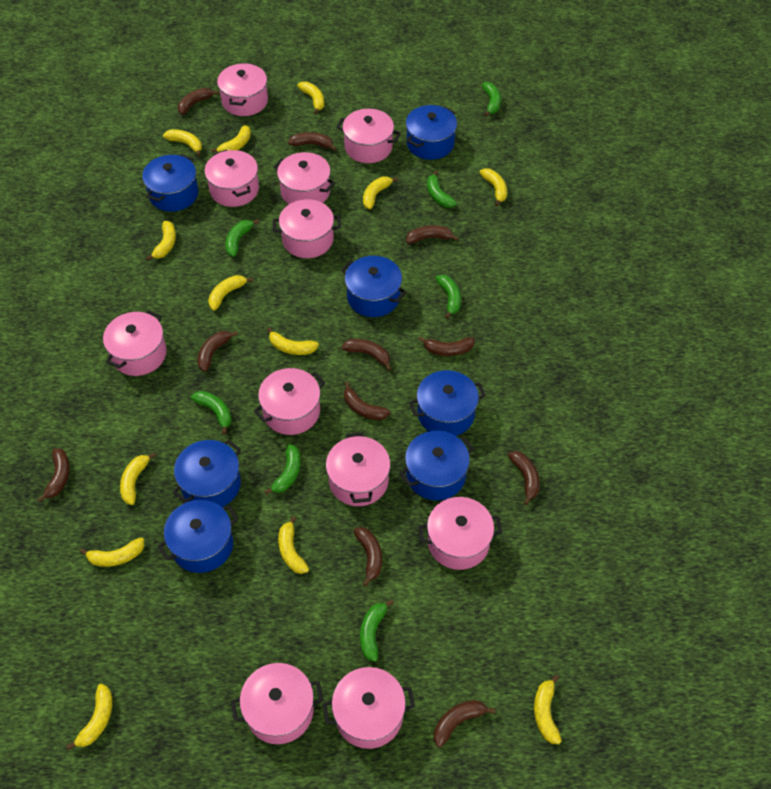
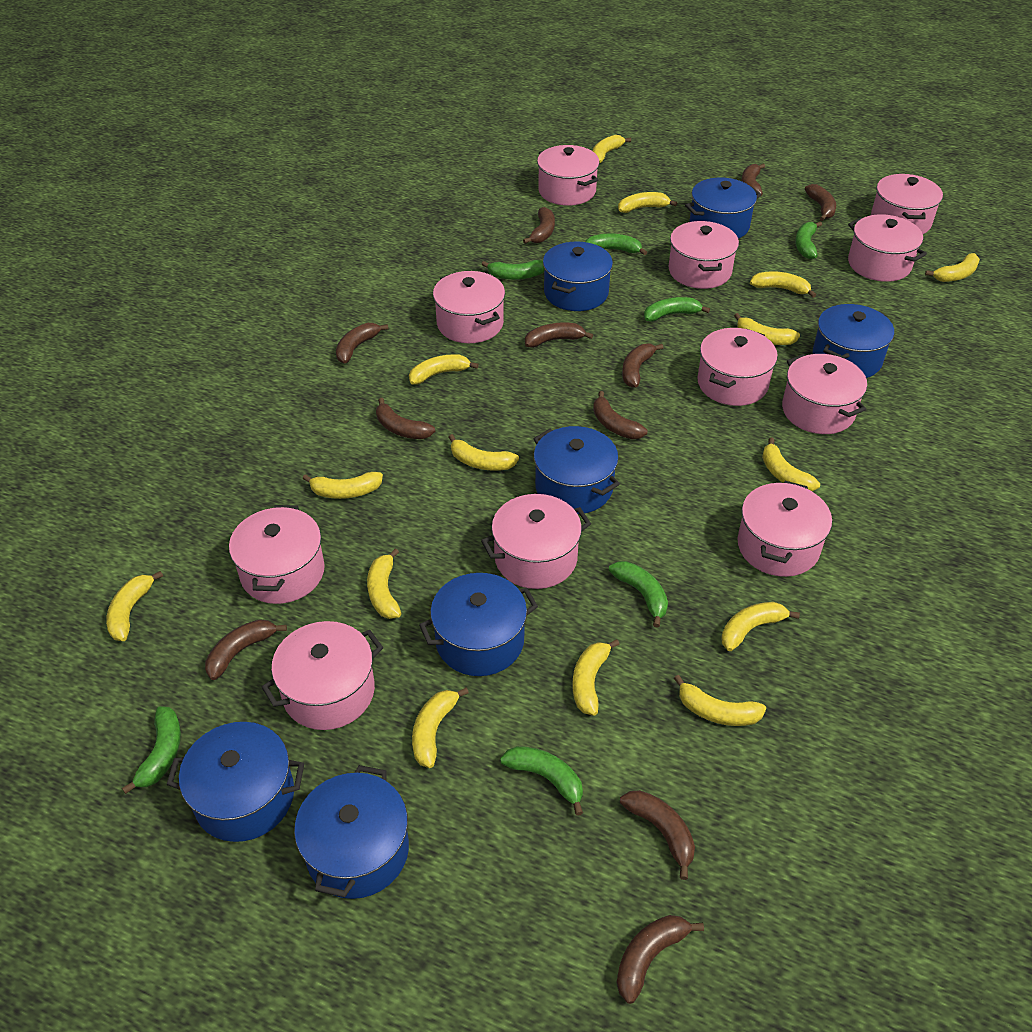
yellow banana: 13 -> 15

